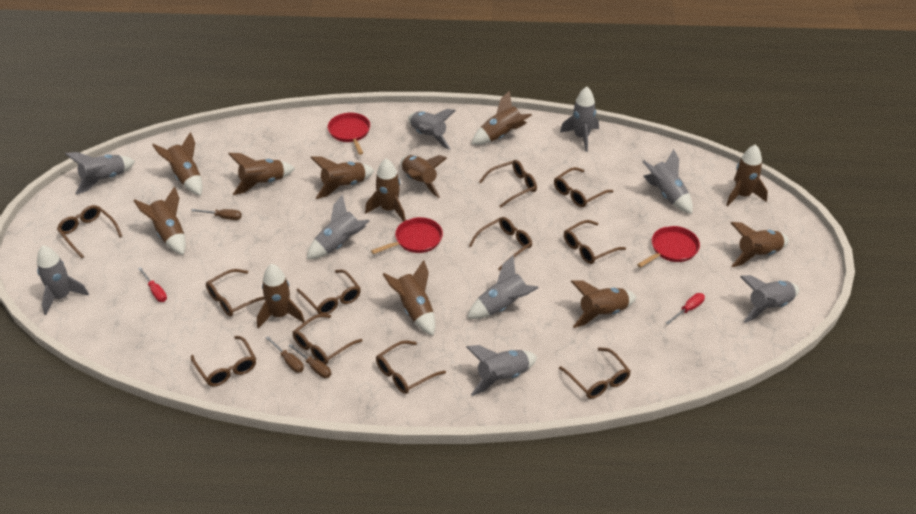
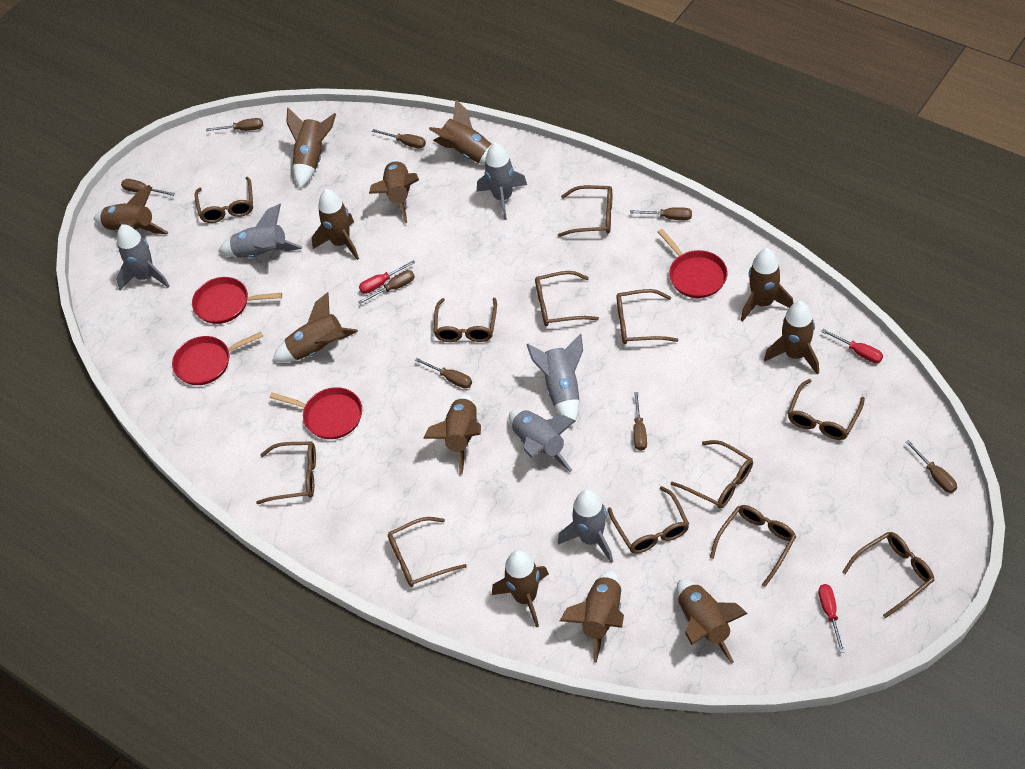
brown glasses: 11 -> 12
brown screwdriver: 3 -> 8
grey rocket: 9 -> 6
red pan: 3 -> 4
red screwdriver: 2 -> 3

